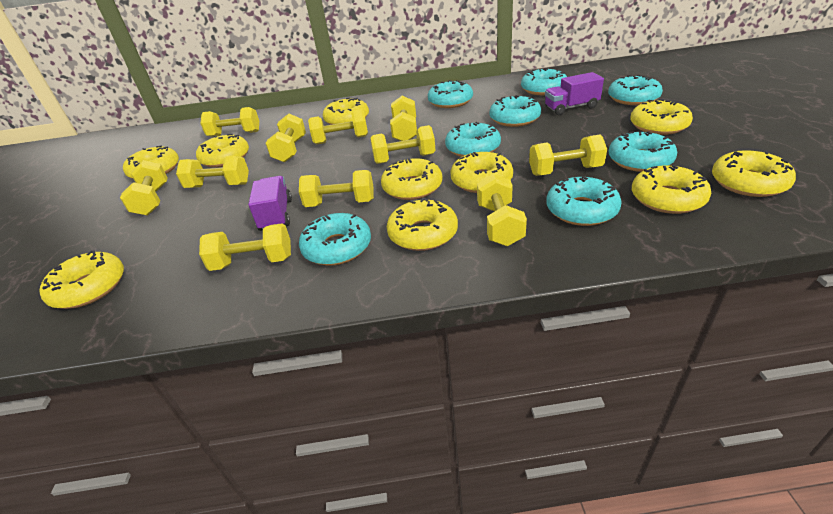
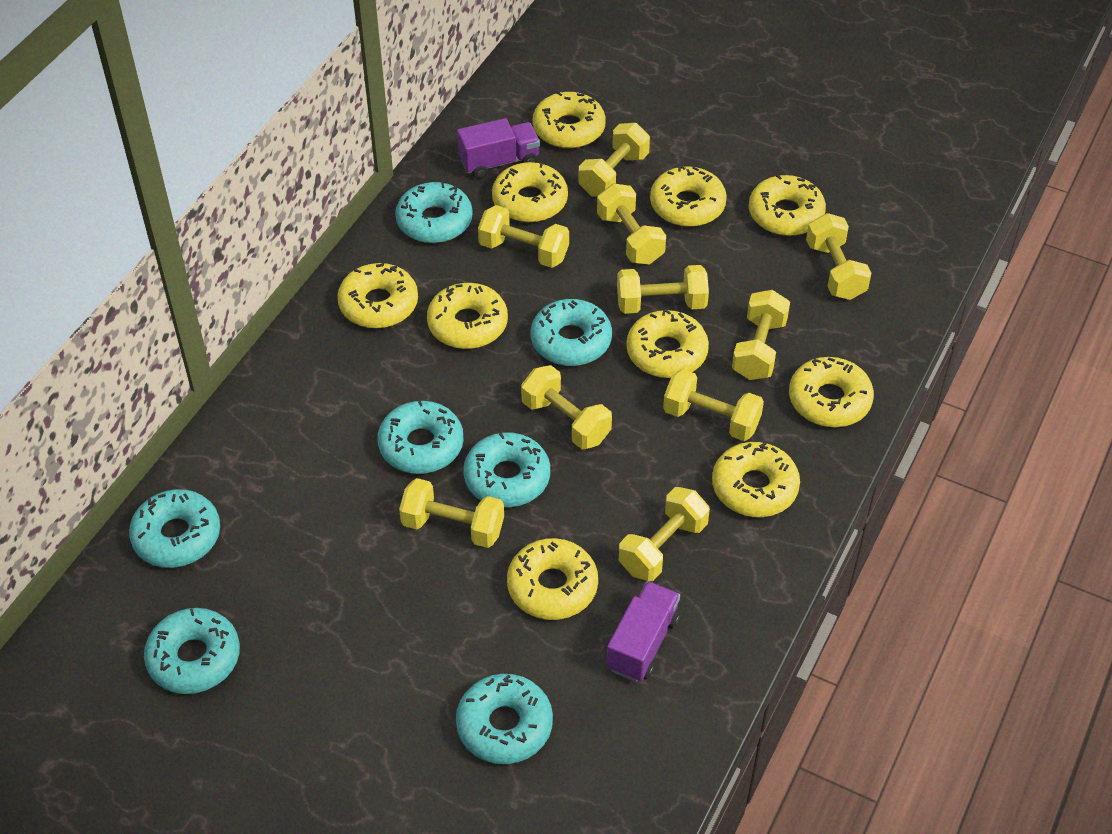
turquoise donut: 8 -> 7
yellow dumbbell: 11 -> 10

